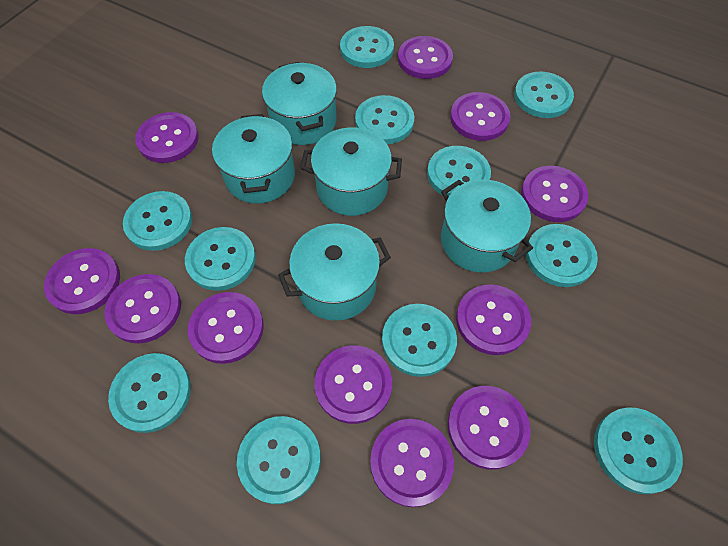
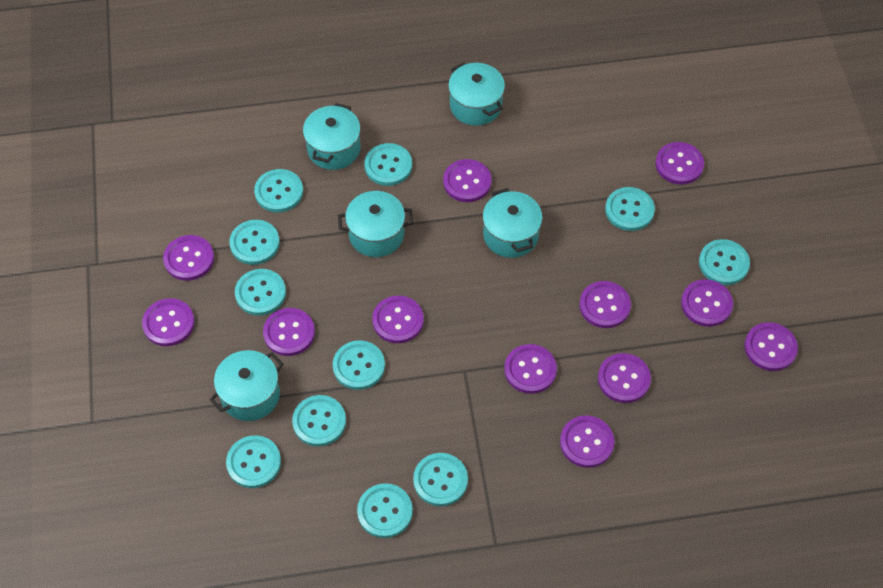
purple button: 11 -> 12

